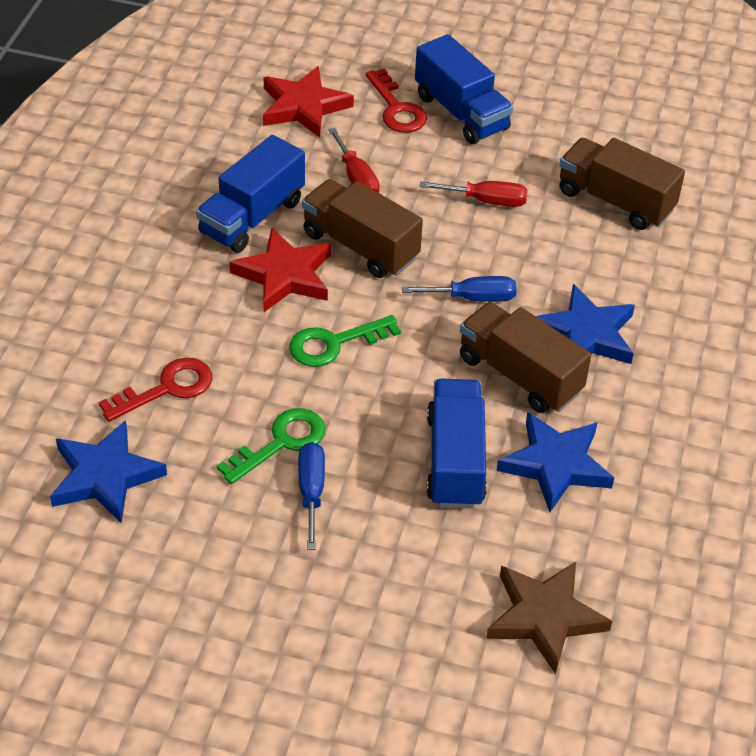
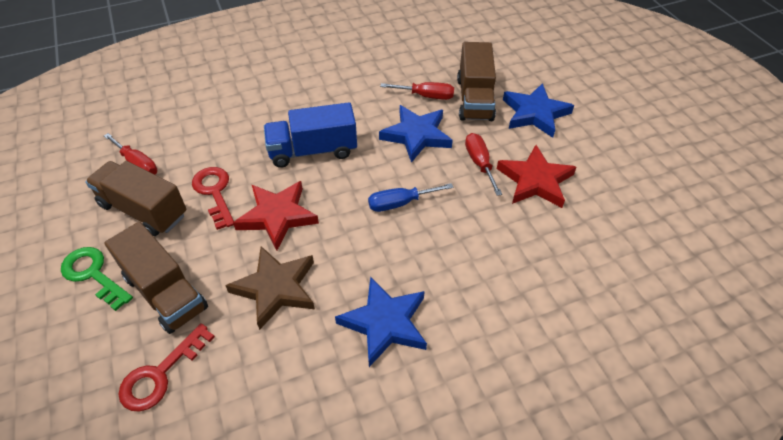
blue screwdriver: 2 -> 1
blue truck: 3 -> 1
green key: 2 -> 1
red screwdriver: 2 -> 3

